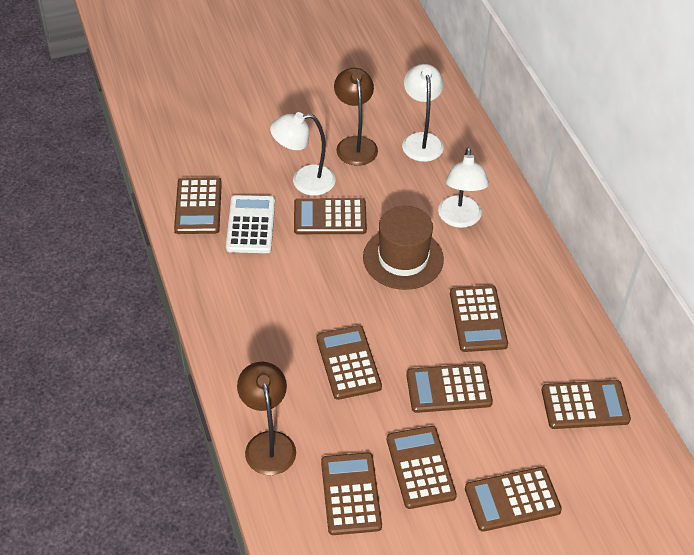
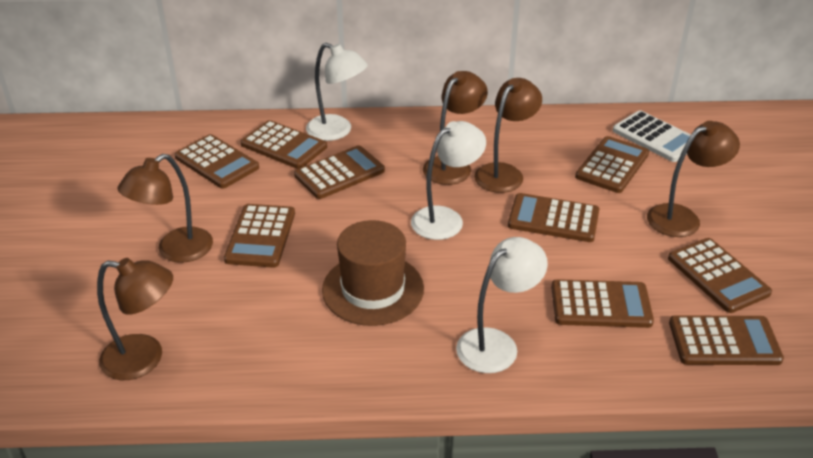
brown lamp: 2 -> 5

